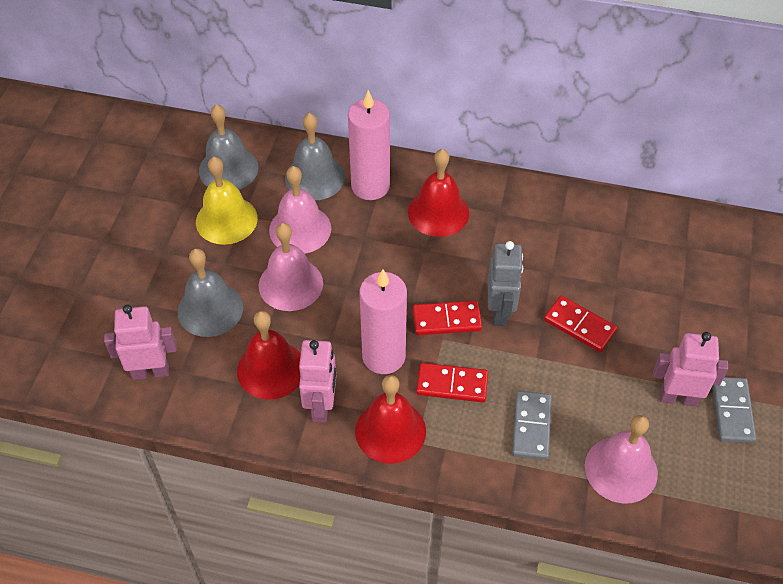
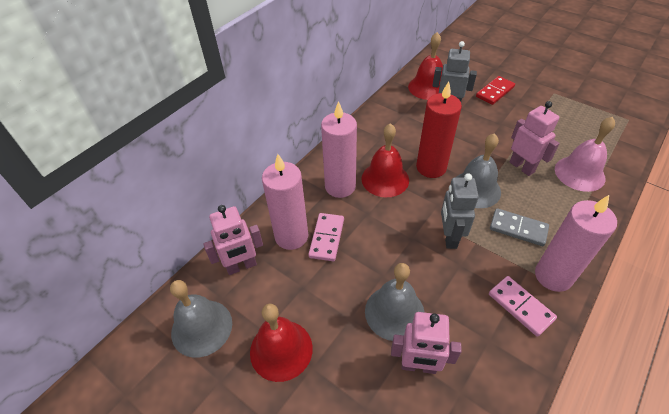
grey domino: 2 -> 1
grey robot: 1 -> 2
pink bell: 3 -> 1
pink candle: 2 -> 3
pink domino: 0 -> 2
red candle: 0 -> 1
red domino: 3 -> 1
yellow bell: 1 -> 0

